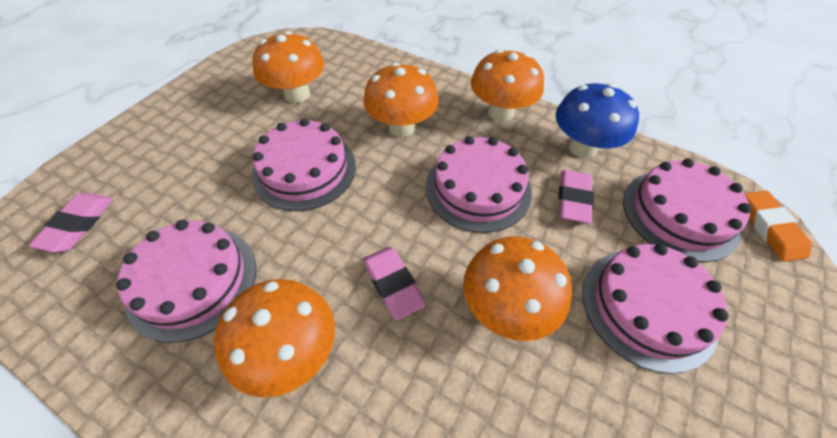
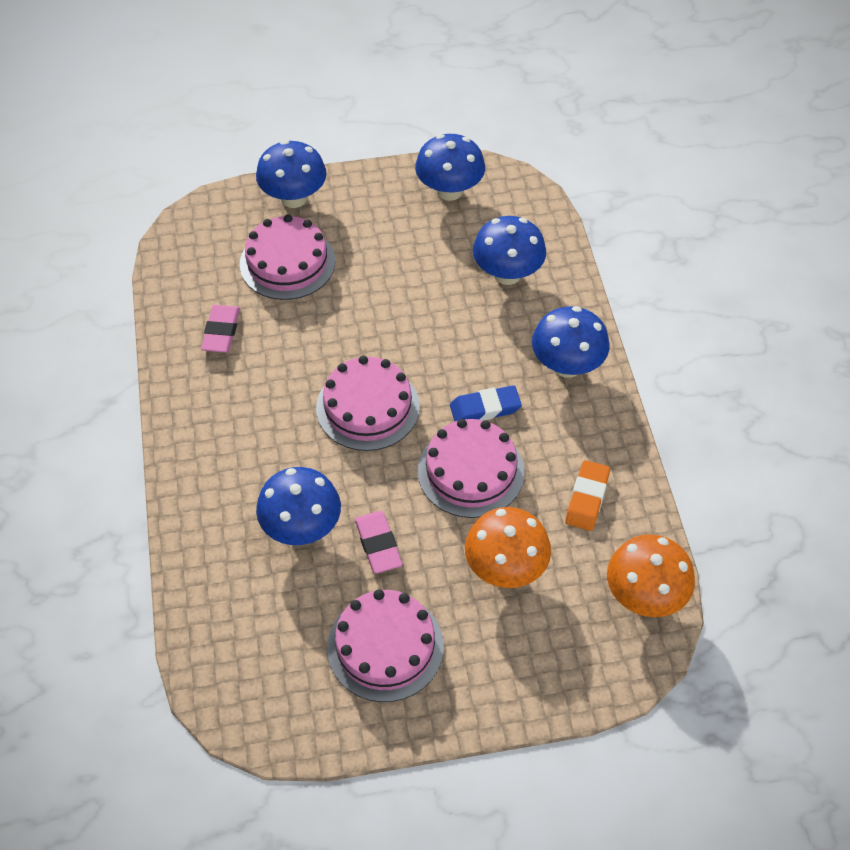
blue eraser: 0 -> 1
blue mushroom: 1 -> 5
orange mushroom: 5 -> 2
pink cake: 5 -> 4
pink eraser: 3 -> 2

